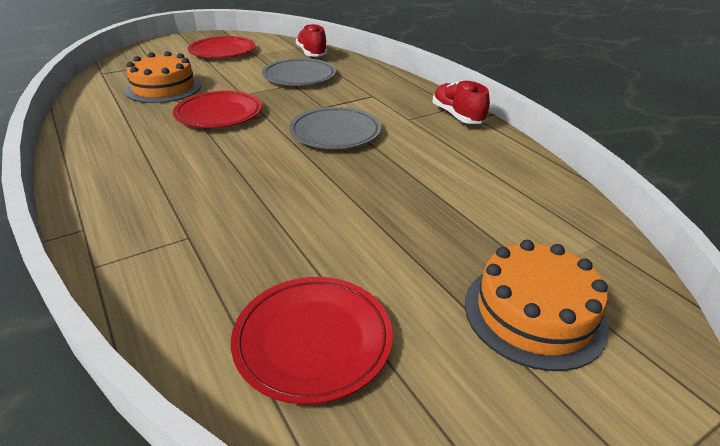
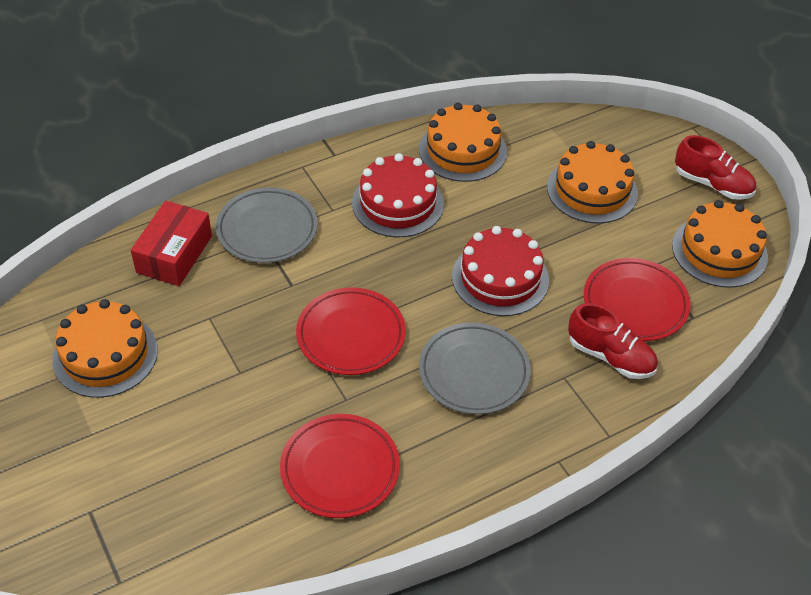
orange cake: 2 -> 4
red box: 0 -> 1
red cake: 0 -> 2

